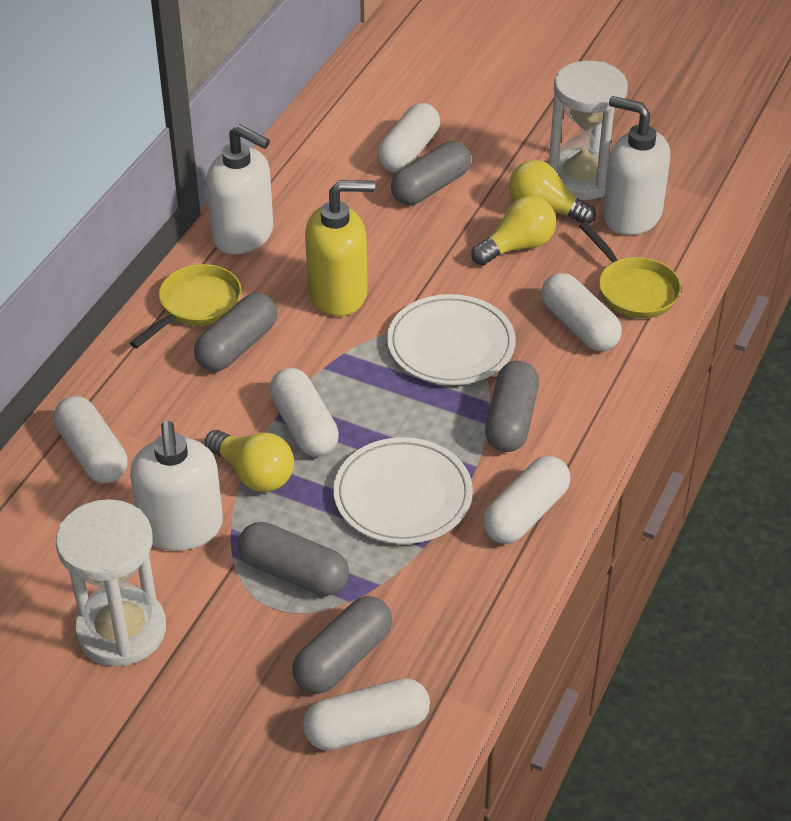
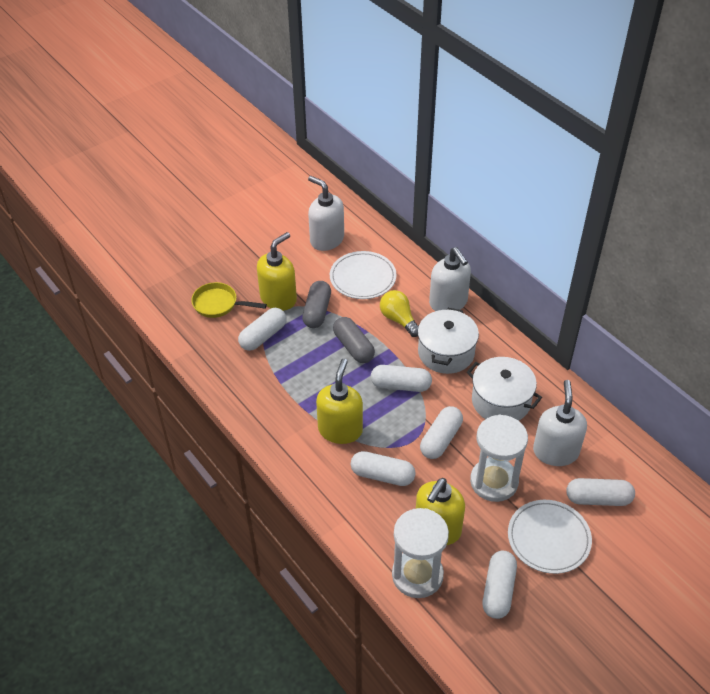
grey capsule: 5 -> 2
white pot: 0 -> 2
yellow light bulb: 3 -> 1
yellow pan: 2 -> 1
yellow soap dispenser: 1 -> 3

